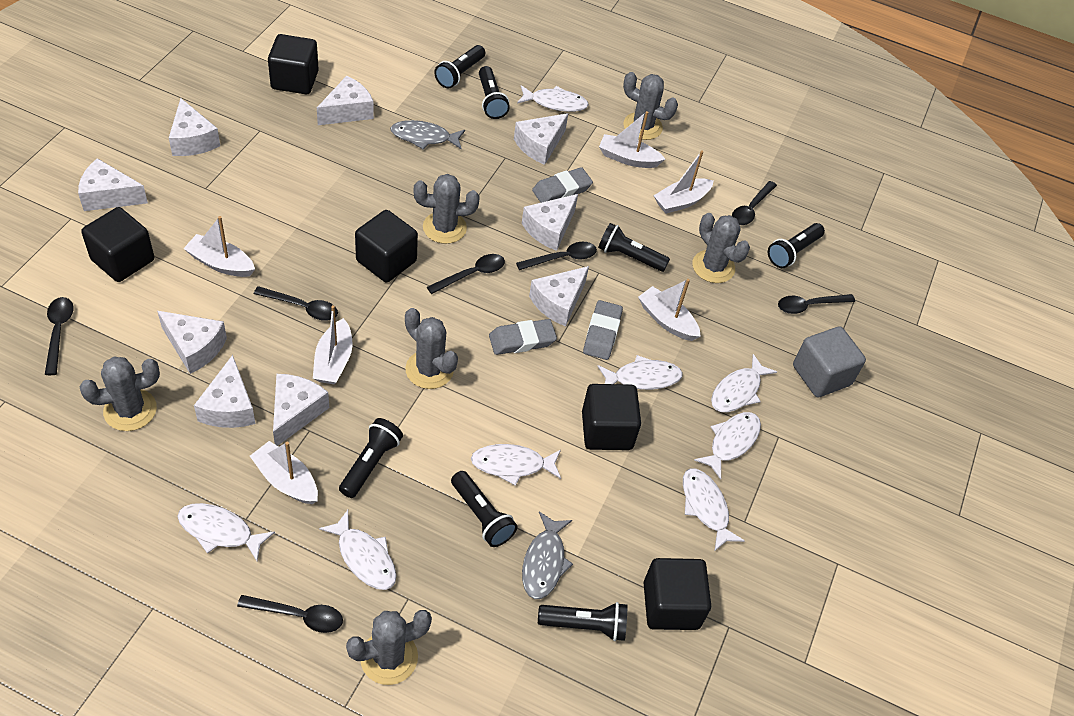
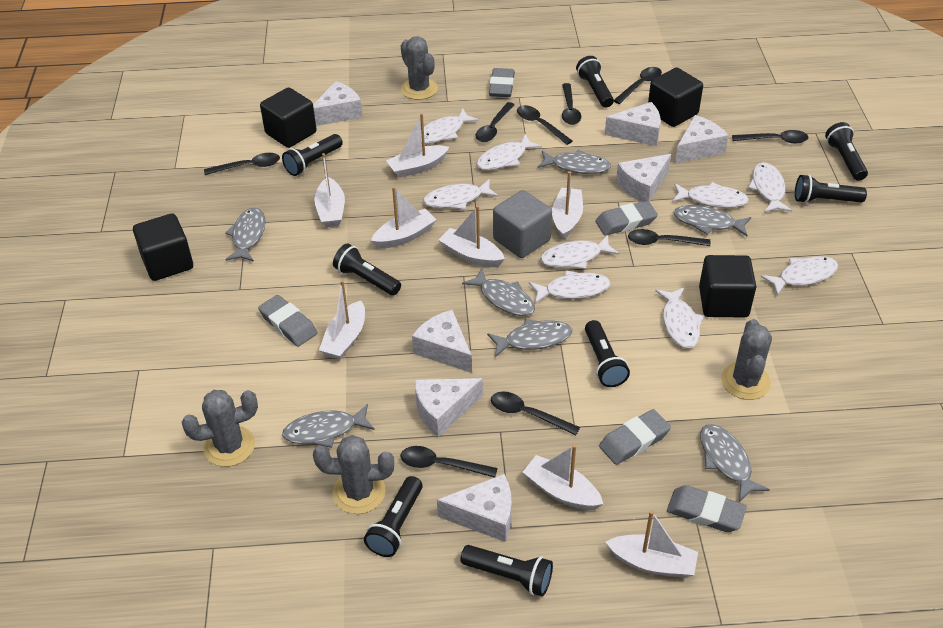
black cube: 5 -> 4
black flashlight: 7 -> 8
black spoon: 7 -> 9
grey cactus: 6 -> 4
grey eraser: 3 -> 5
grey fish: 2 -> 7
white boat: 6 -> 8
white cheese: 9 -> 7
white fish: 8 -> 9

